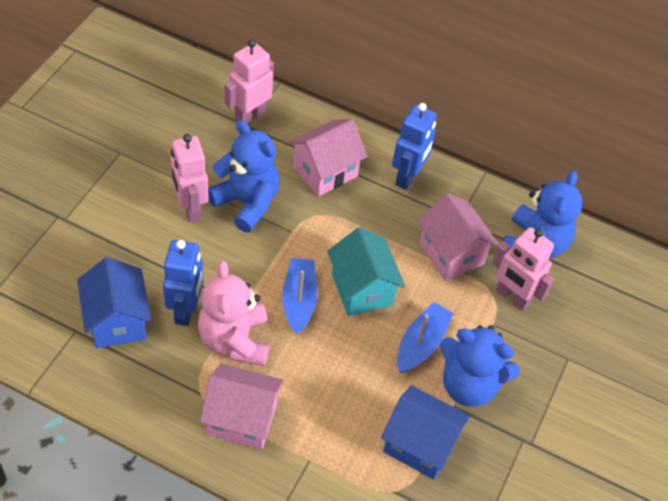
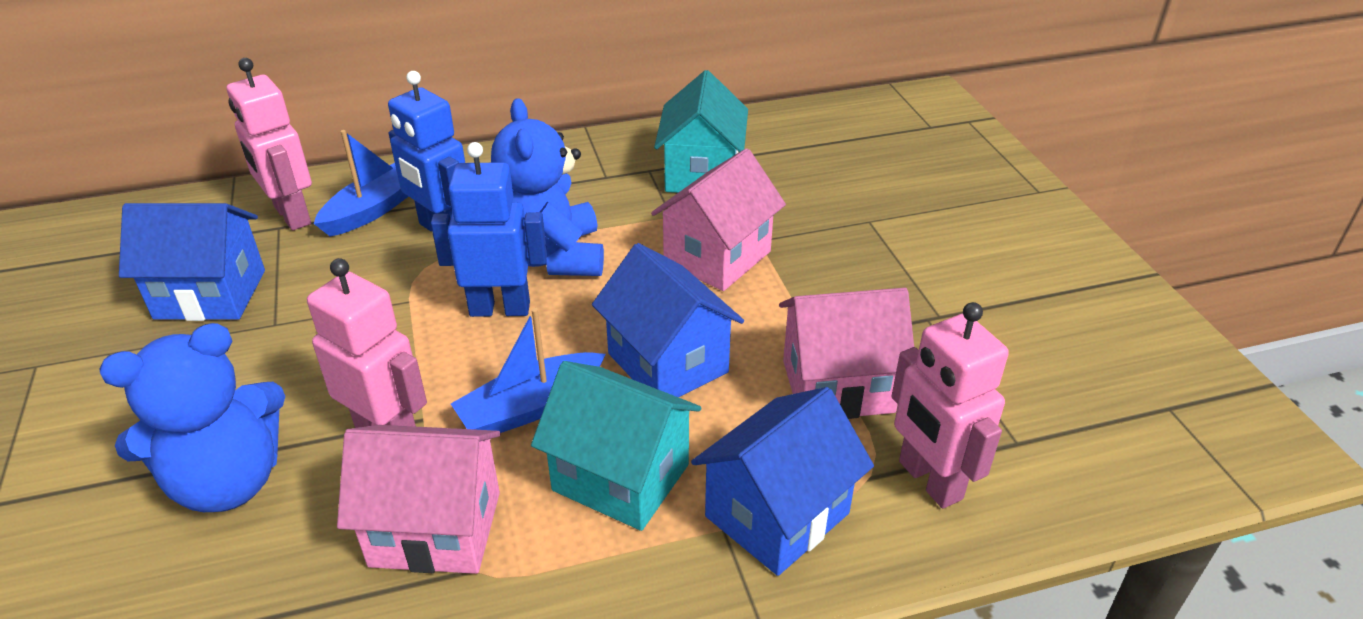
blue house: 2 -> 3
blue teddy bear: 3 -> 2
pink teddy bear: 1 -> 0
turquoise house: 1 -> 2

